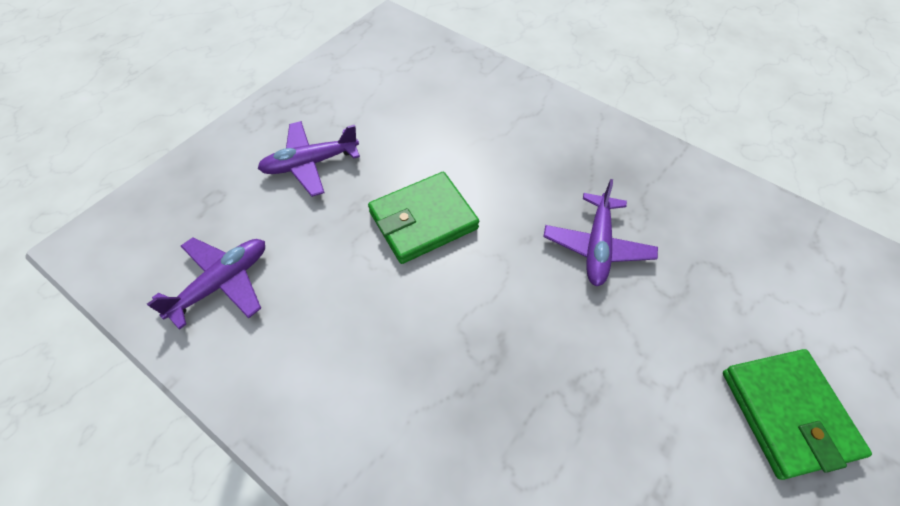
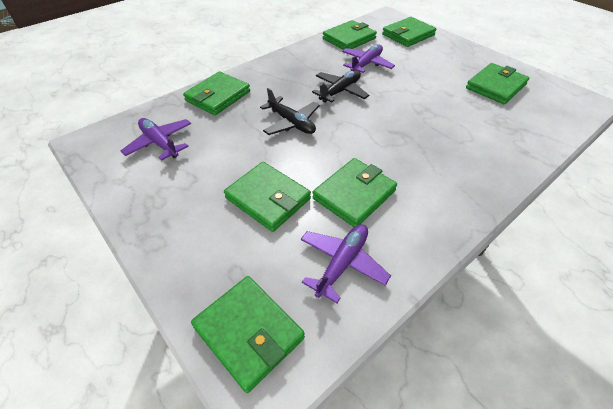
black plane: 0 -> 2
green wallet: 2 -> 7

